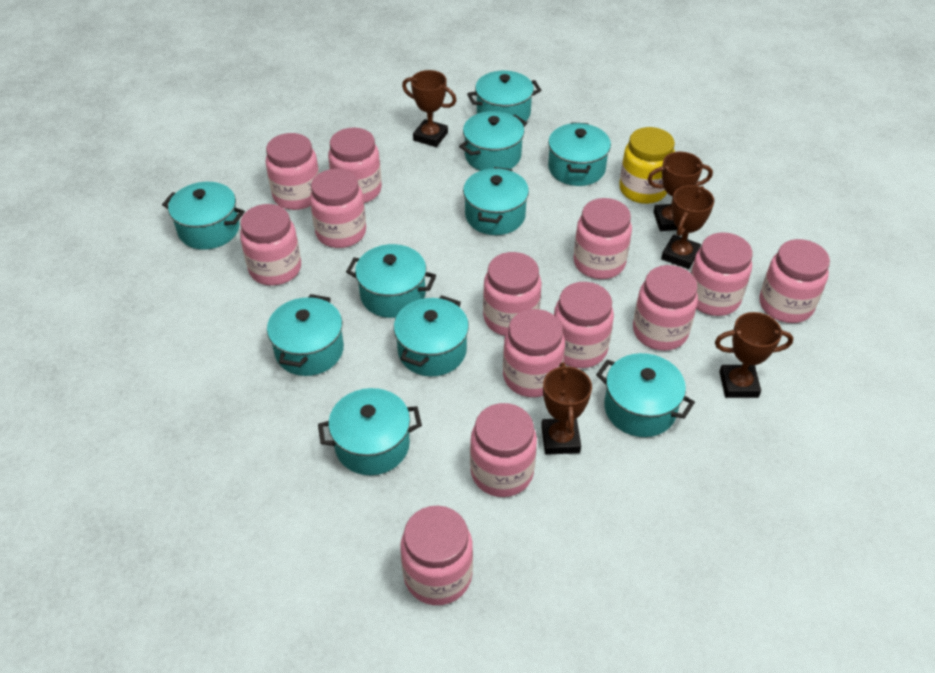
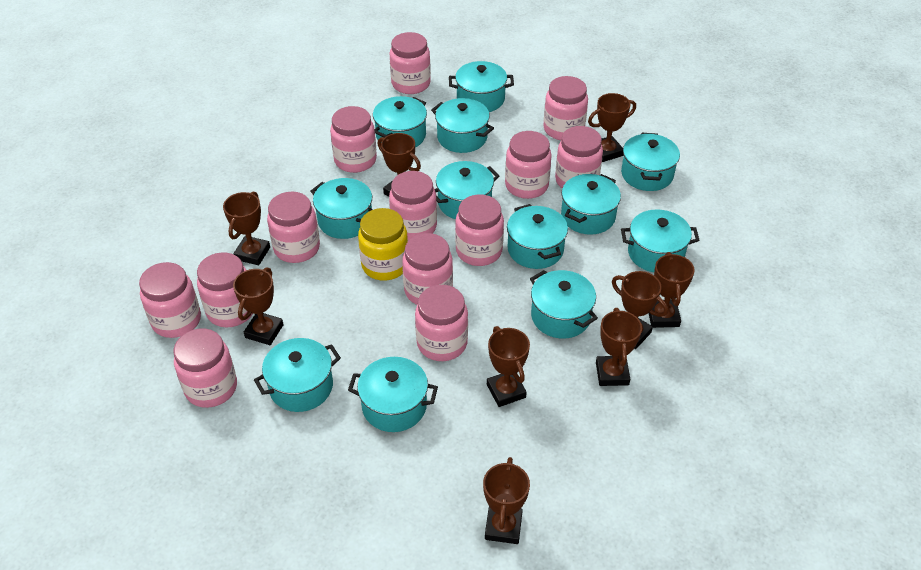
brown trophy: 5 -> 9
turquoise pot: 10 -> 12

